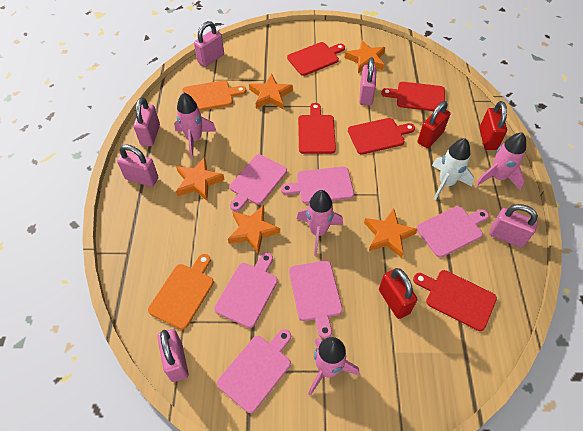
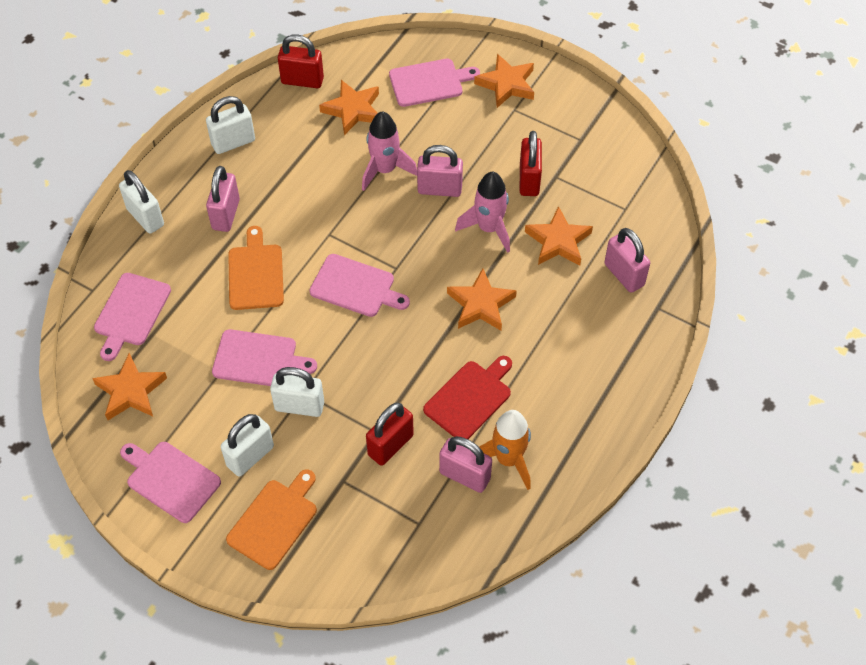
orange rocket: 0 -> 1
pink cutting board: 6 -> 5
pink padlock: 6 -> 4
pink rocket: 4 -> 2
red cutting board: 5 -> 1
white padlock: 0 -> 4
white rocket: 1 -> 0

